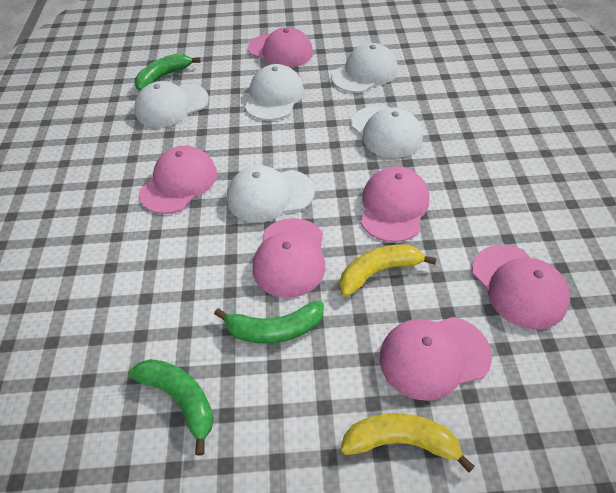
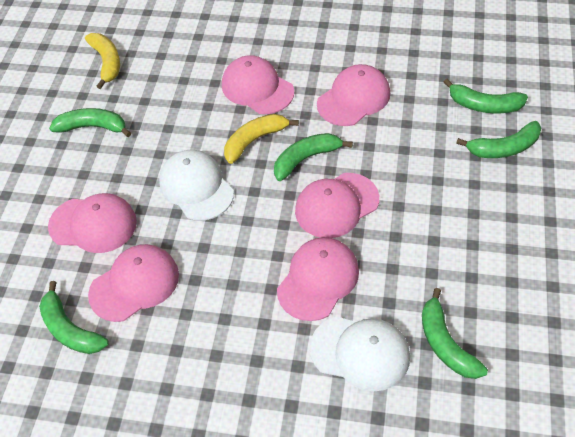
green banana: 3 -> 6
white cap: 5 -> 2

